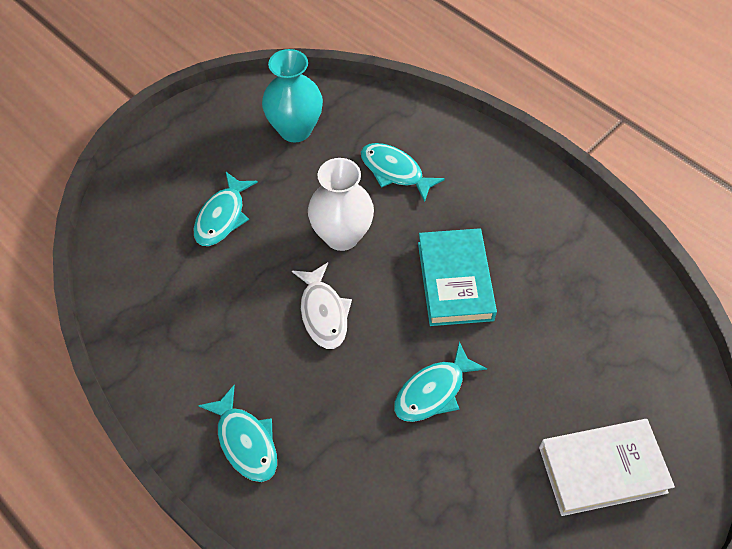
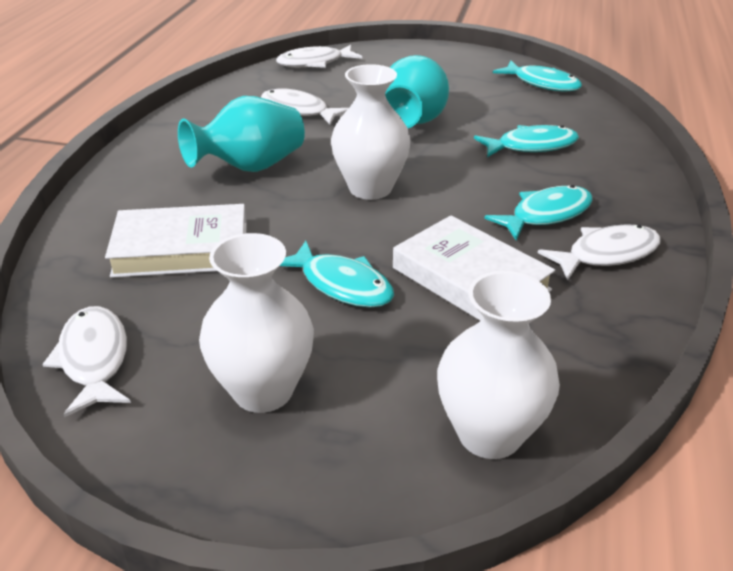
turquoise book: 1 -> 0
turquoise vase: 1 -> 2
white book: 1 -> 2
white fish: 1 -> 4
white vase: 1 -> 3

